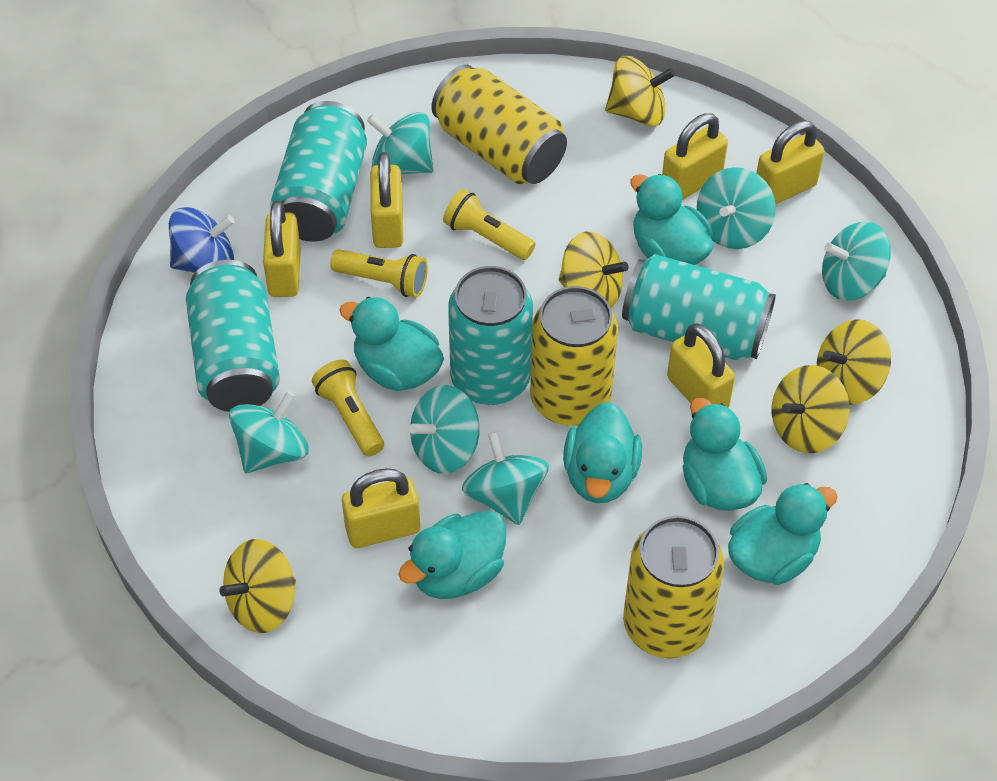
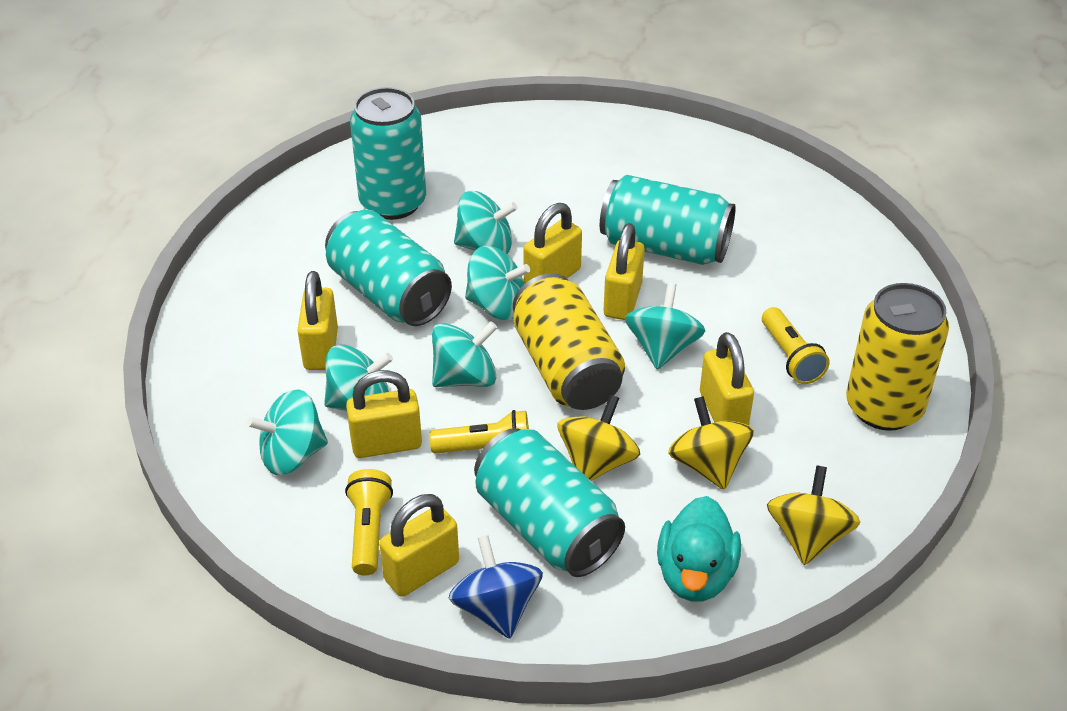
turquoise duck: 6 -> 1
yellow can: 3 -> 2
yellow spinning top: 5 -> 3

